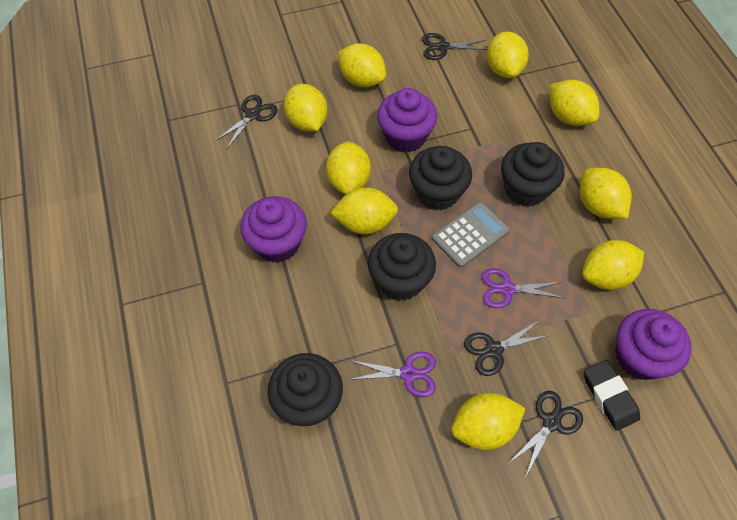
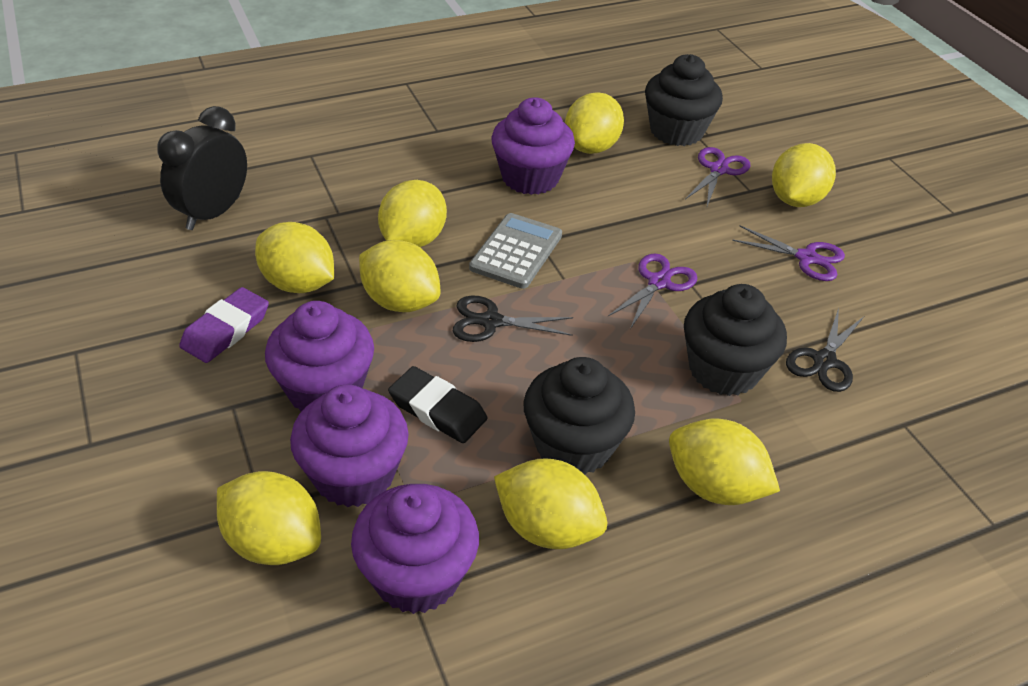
black clock: 0 -> 1
black cupcake: 4 -> 3
black scissors: 4 -> 2
purple cupcake: 3 -> 4
purple eraser: 0 -> 1
purple scissors: 2 -> 3
yellow lemon: 9 -> 8

